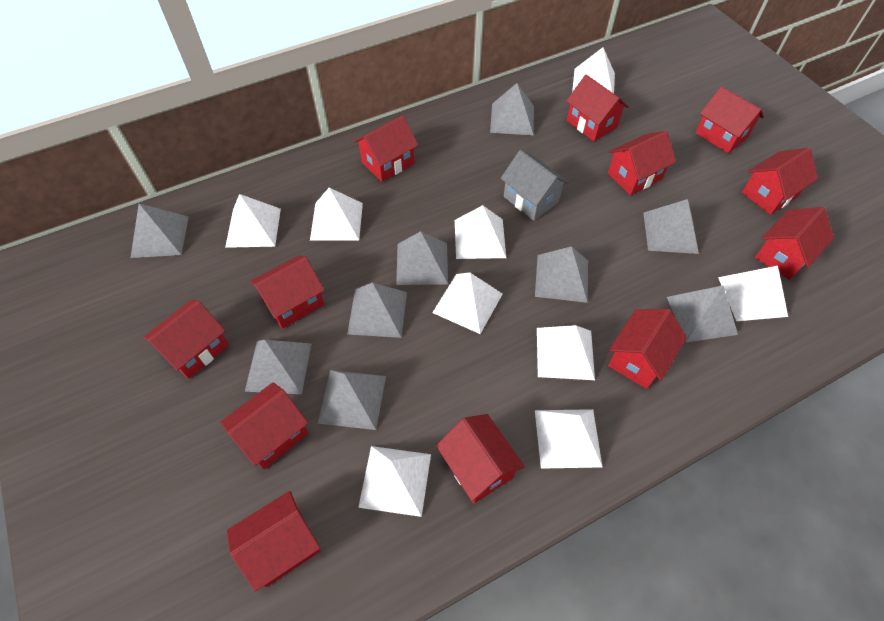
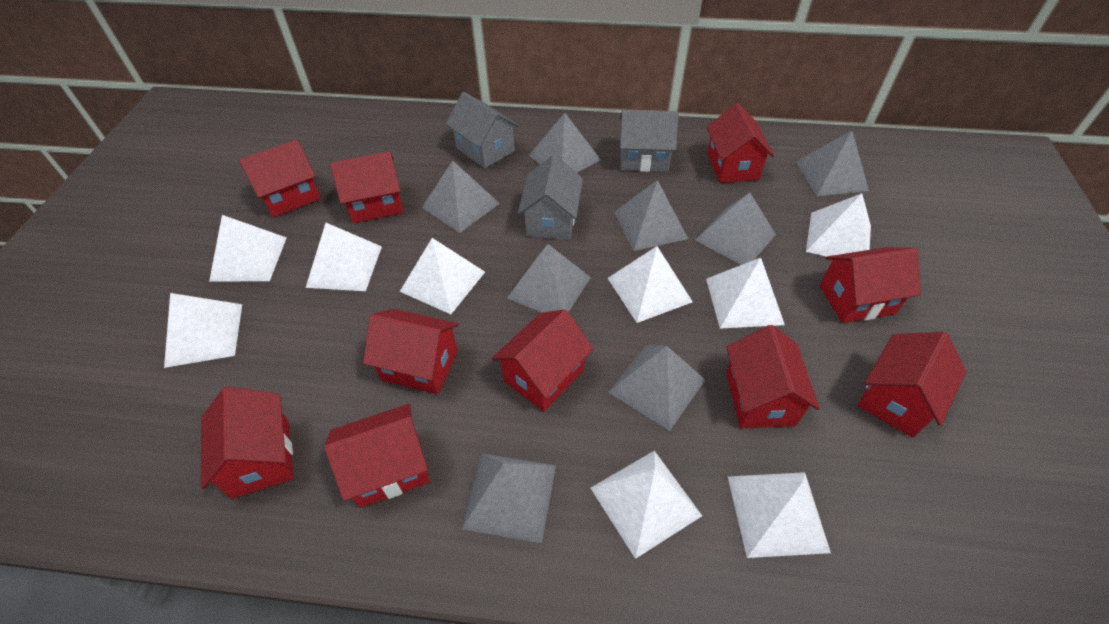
grey house: 1 -> 3
grey pyramid: 9 -> 8
red house: 12 -> 10

